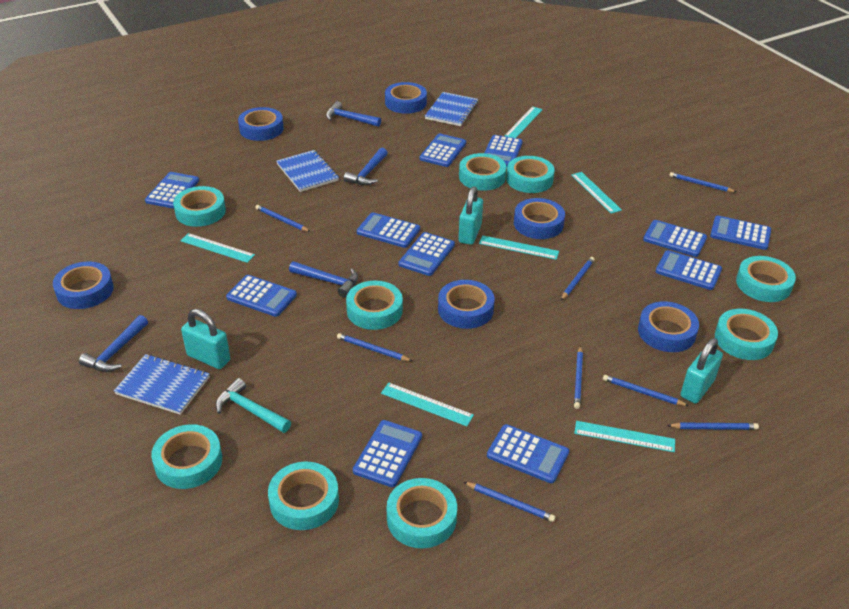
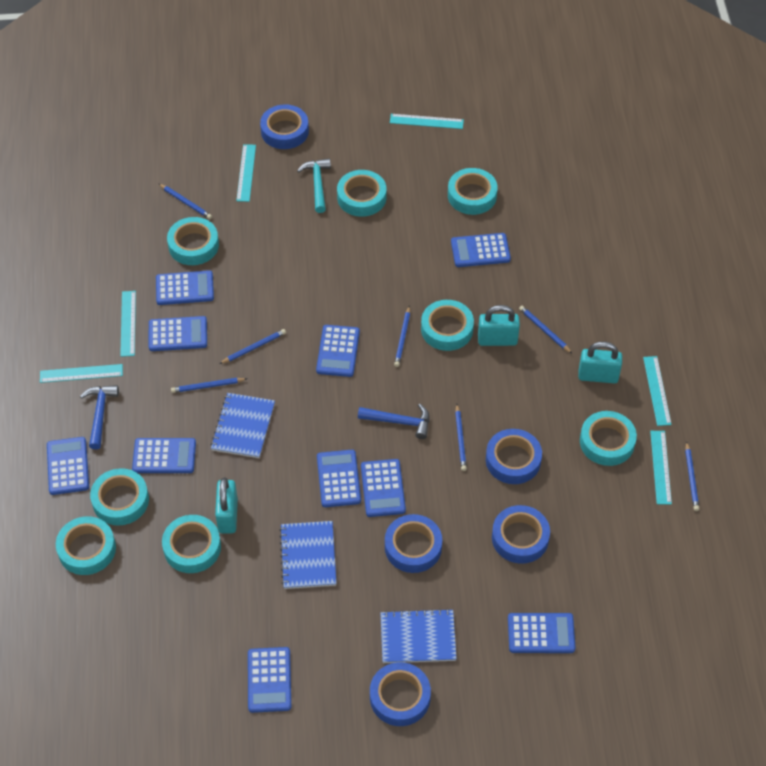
blue calculator: 11 -> 10
blue hammer: 4 -> 2
blue pencil: 8 -> 7
blue tape: 6 -> 5
turquoise tape: 9 -> 8

